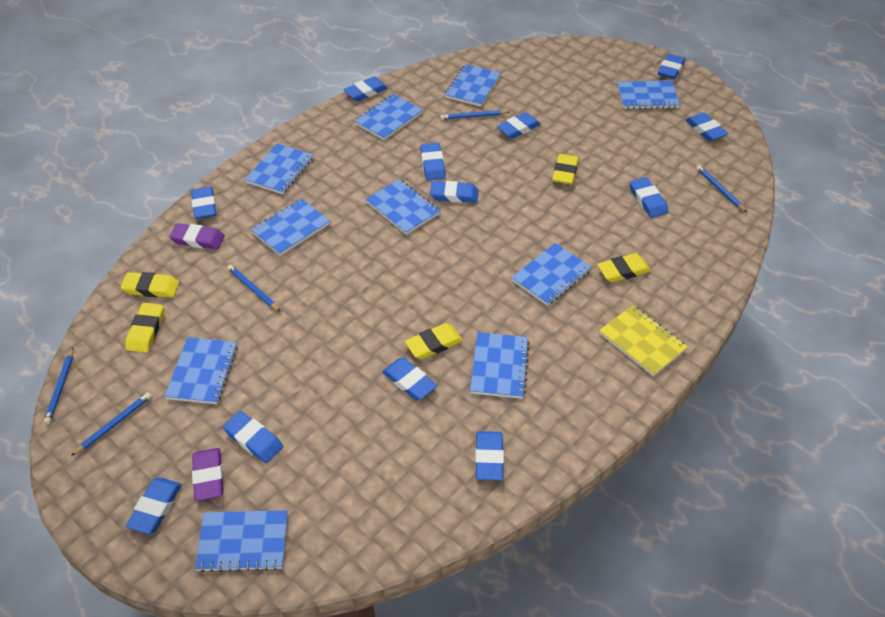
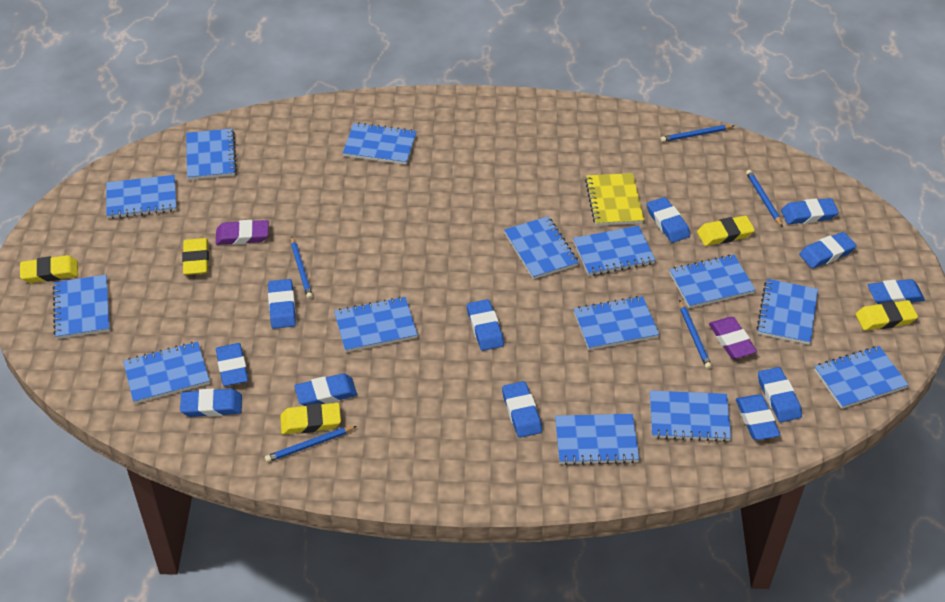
blue notebook: 10 -> 14

